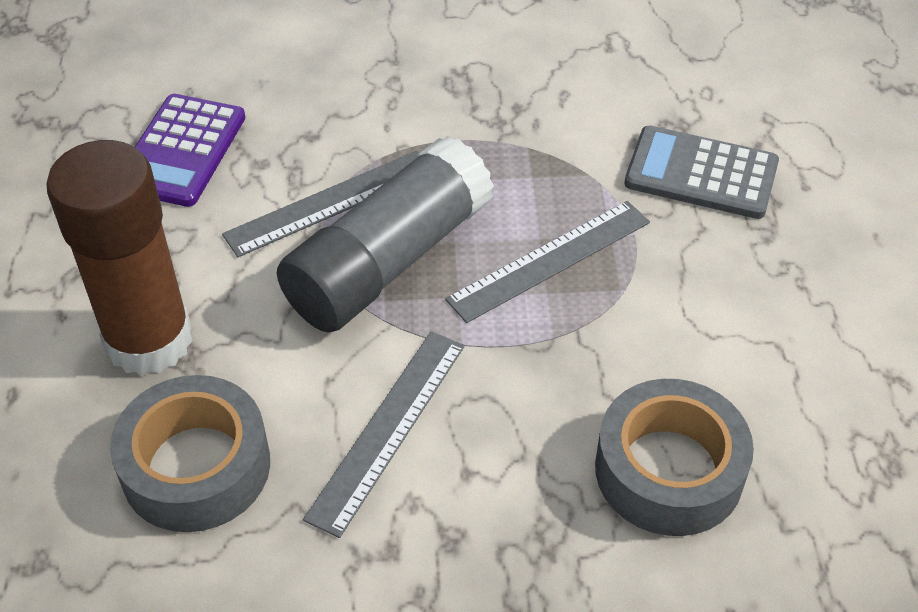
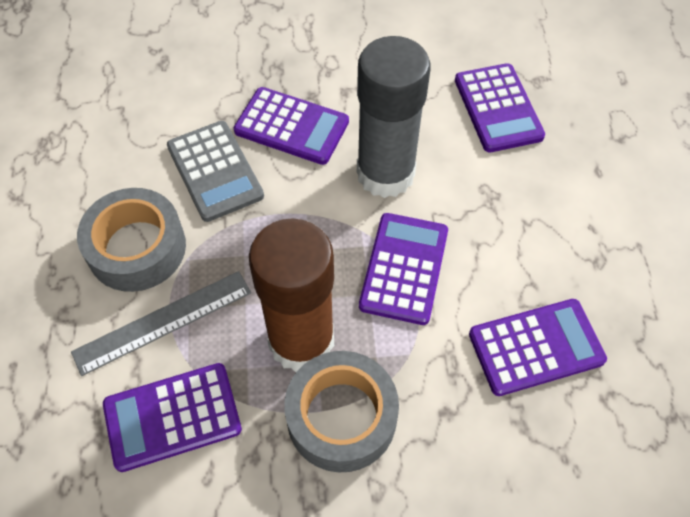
grey ruler: 3 -> 1
purple calculator: 1 -> 5

